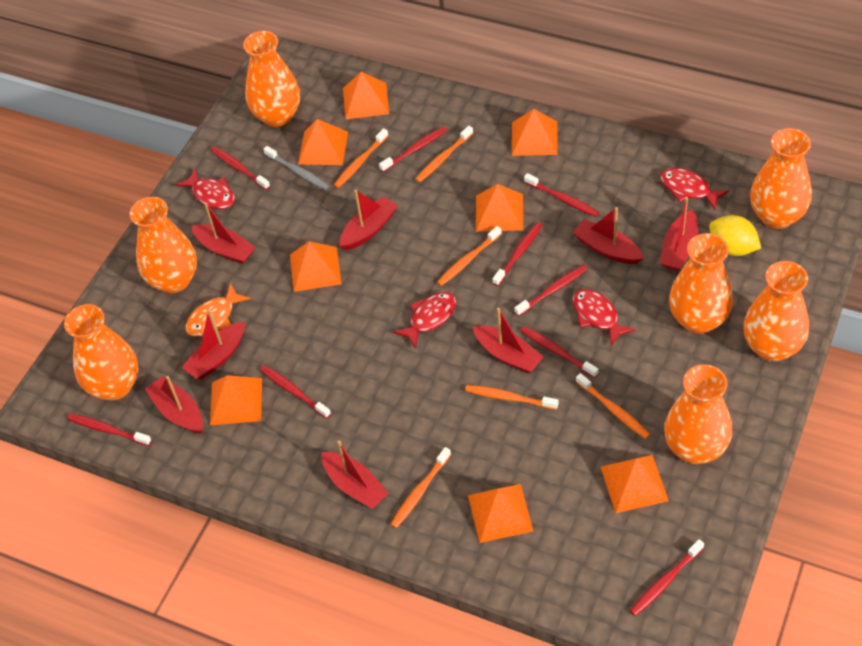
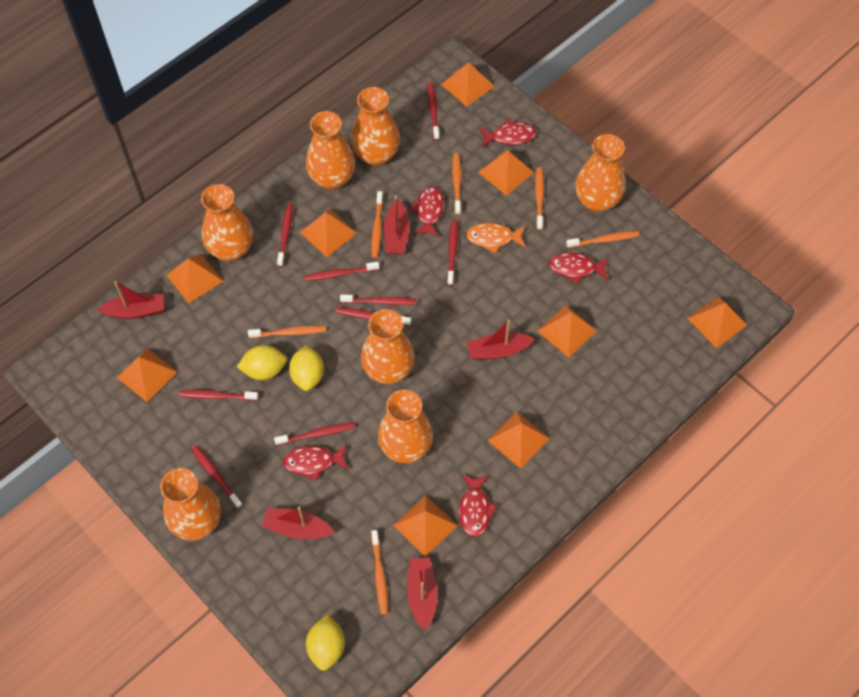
grey toothbrush: 1 -> 0
orange pyramid: 8 -> 9
red boat: 8 -> 5
red fish: 4 -> 5
yellow lemon: 1 -> 3

